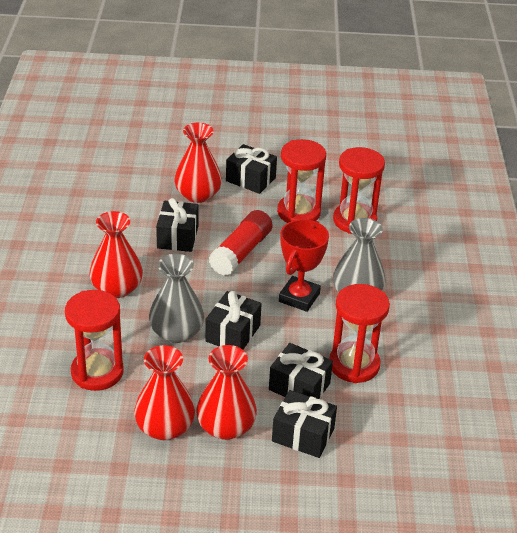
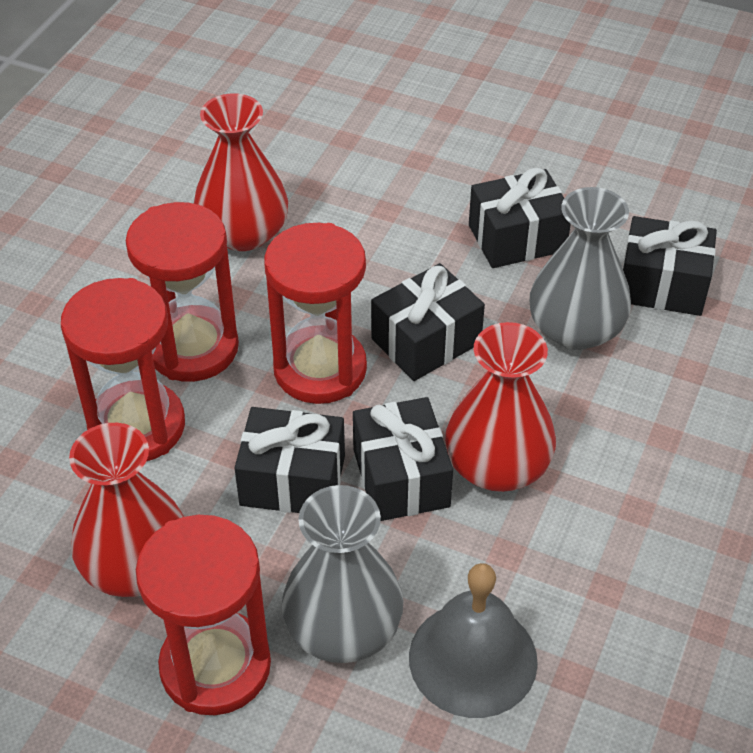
grey bell: 0 -> 1
red glue stick: 1 -> 0
red trophy: 1 -> 0
red vase: 4 -> 3

